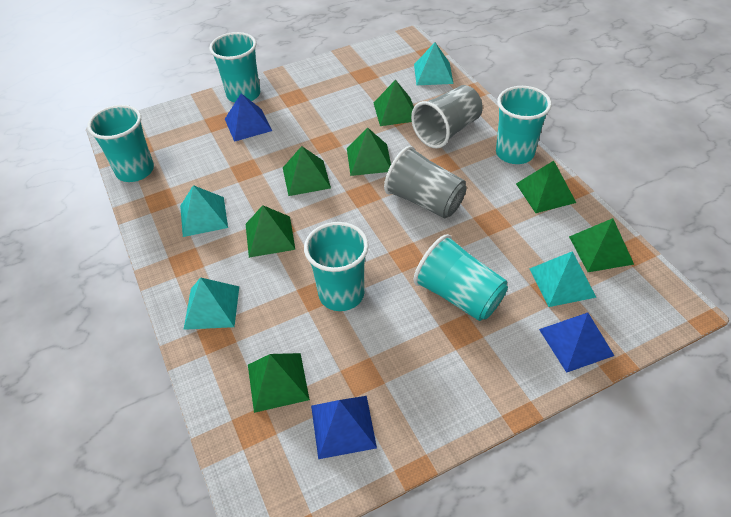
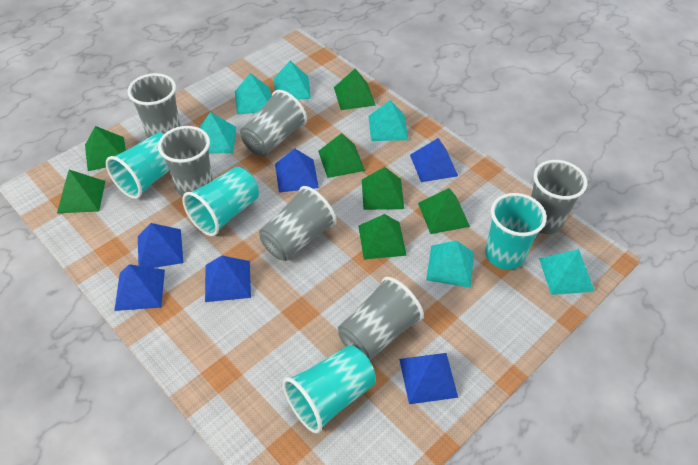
blue pyramid: 3 -> 6
grey cup: 2 -> 6
turquoise cup: 5 -> 4
turquoise pyramid: 4 -> 6

